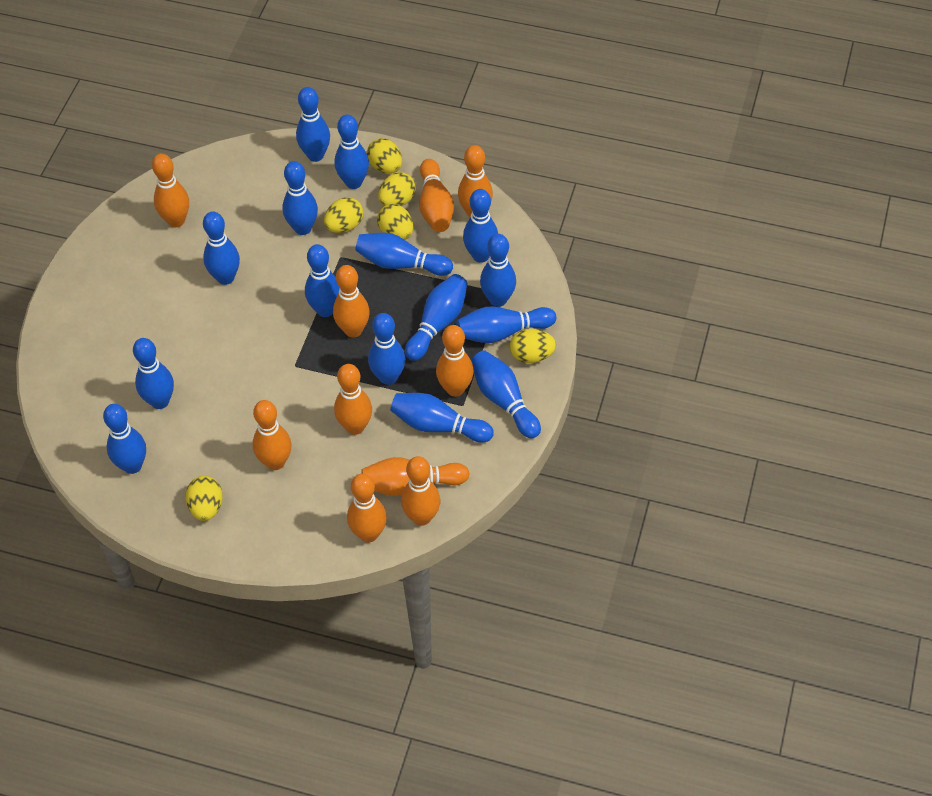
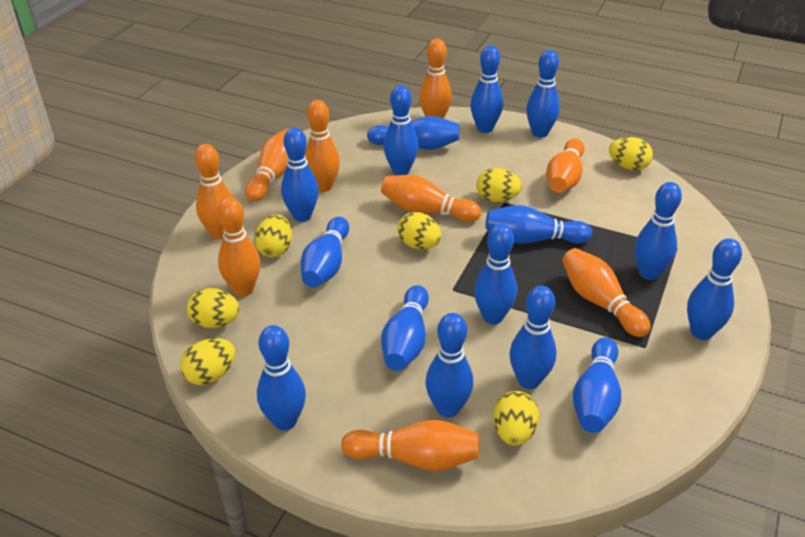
orange bowling pin: 10 -> 9
yellow egg: 6 -> 7

